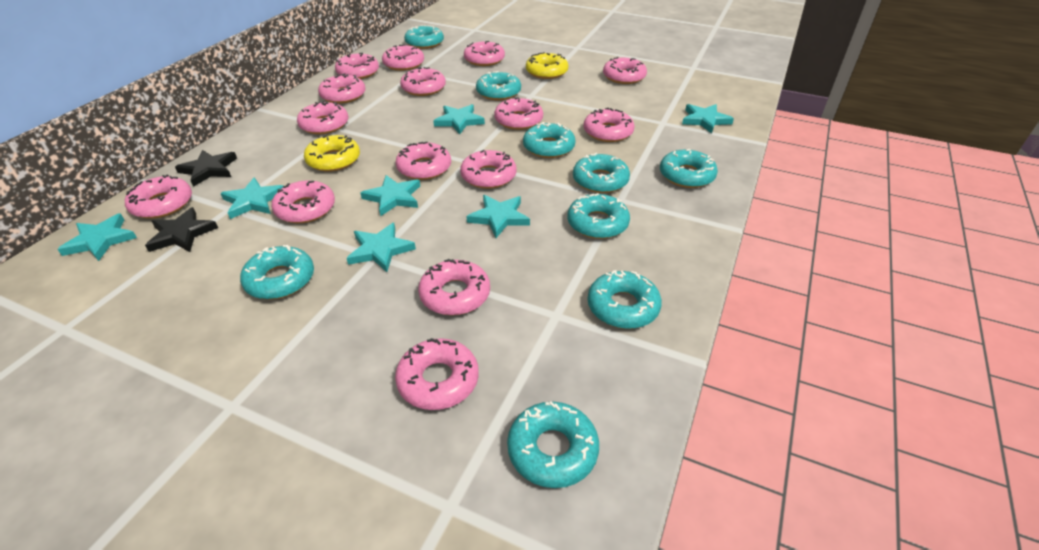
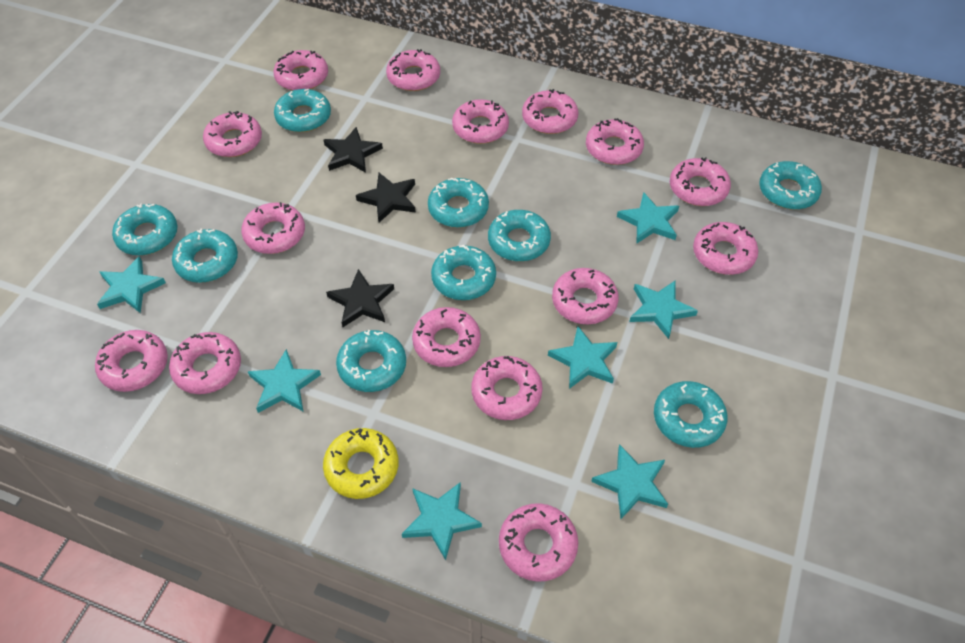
black star: 2 -> 3
yellow donut: 2 -> 1

